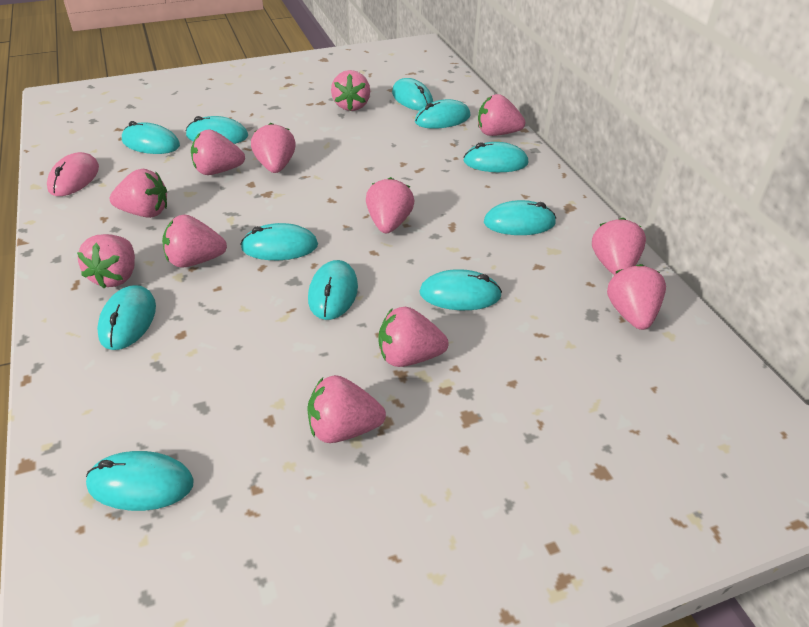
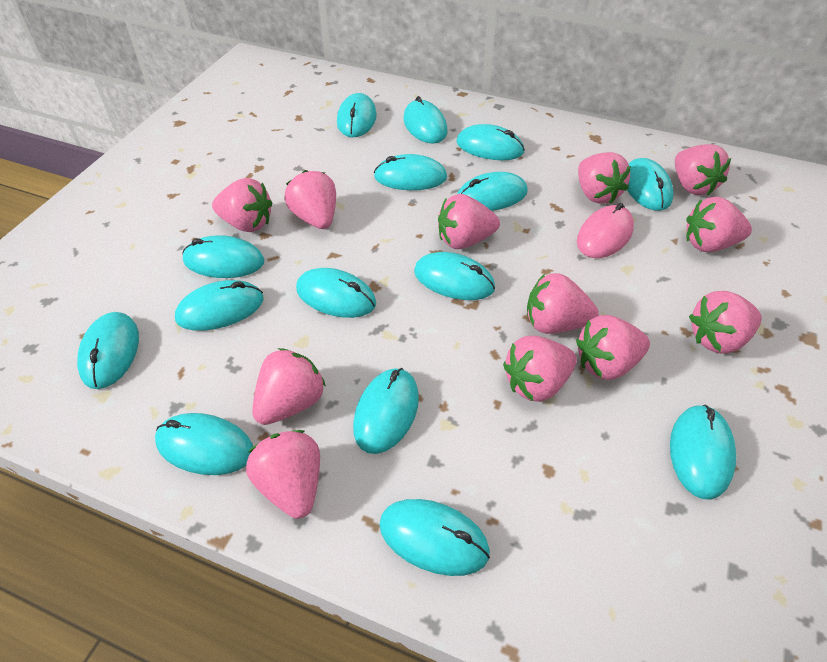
turquoise mouse: 11 -> 15

